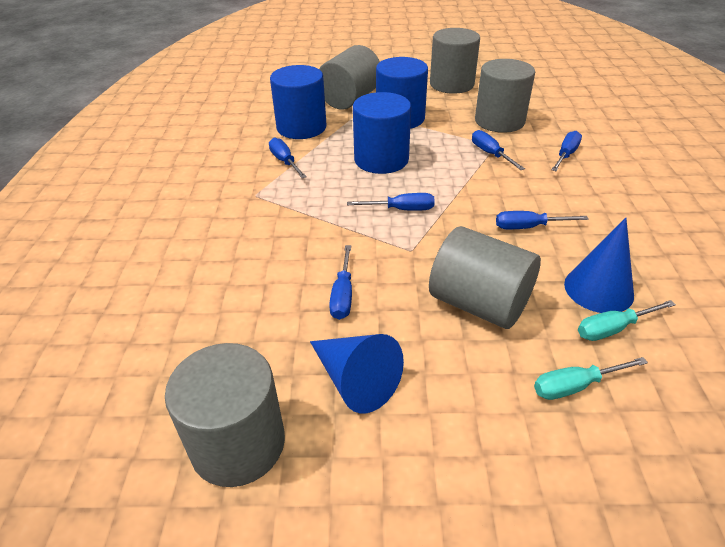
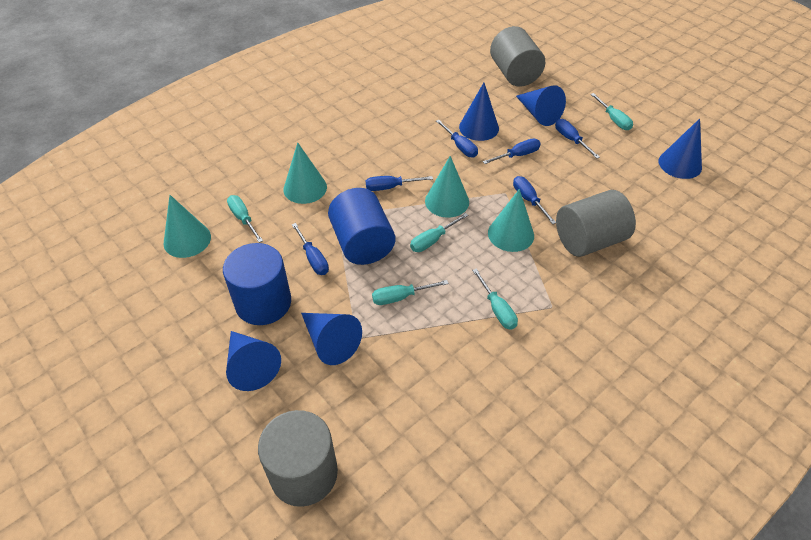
blue cone: 2 -> 5
blue cylinder: 3 -> 2
grey cylinder: 5 -> 3
turquoise cone: 0 -> 4
turquoise screwdriver: 2 -> 5

